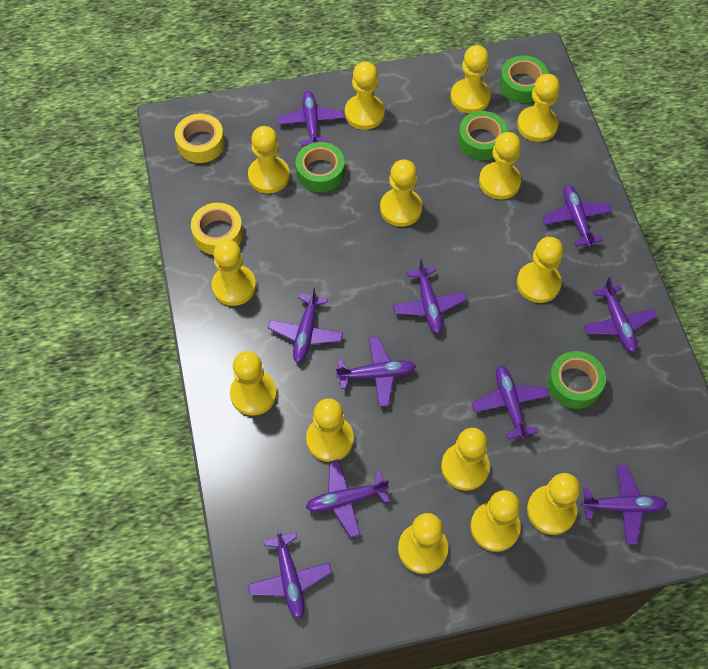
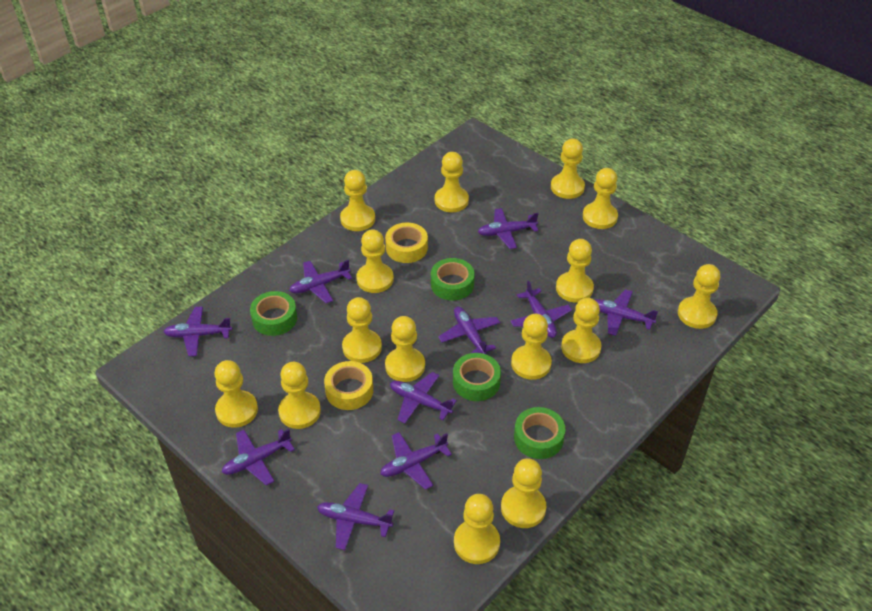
yellow pawn: 14 -> 15

